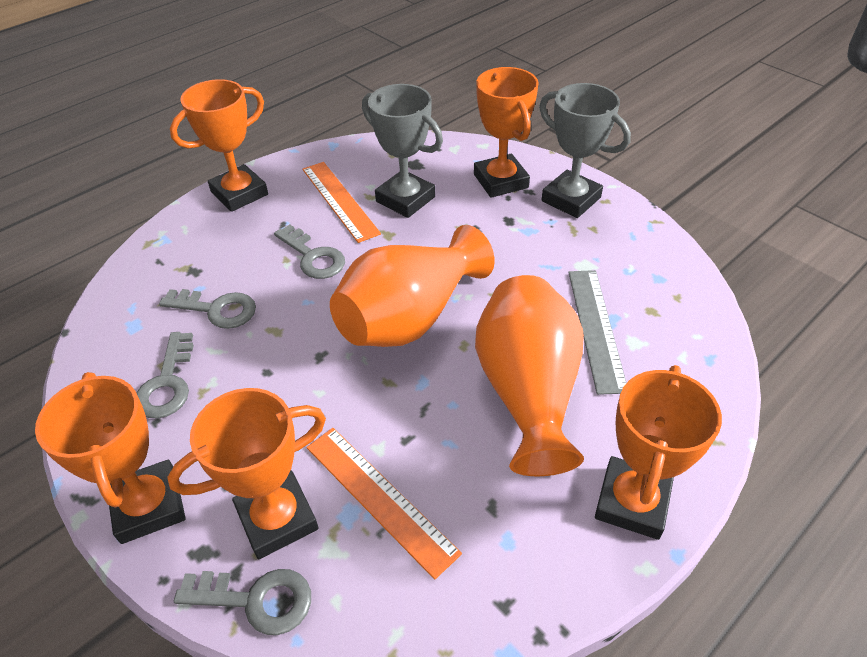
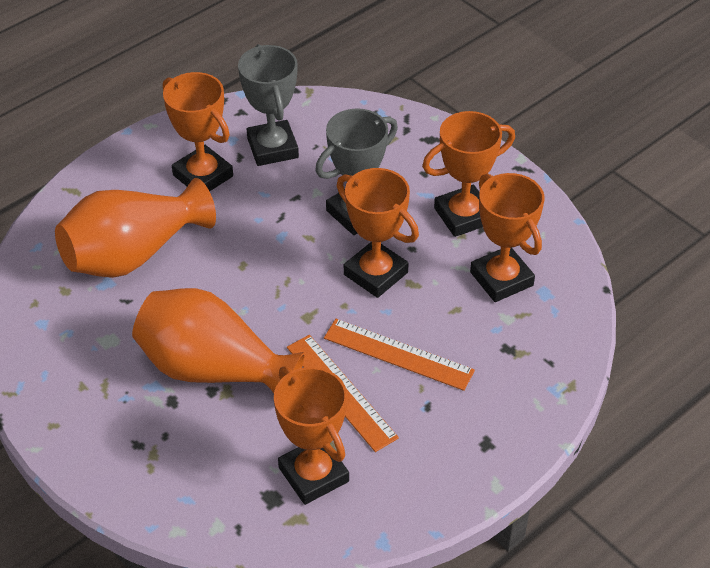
grey key: 4 -> 0
grey ruler: 1 -> 0

